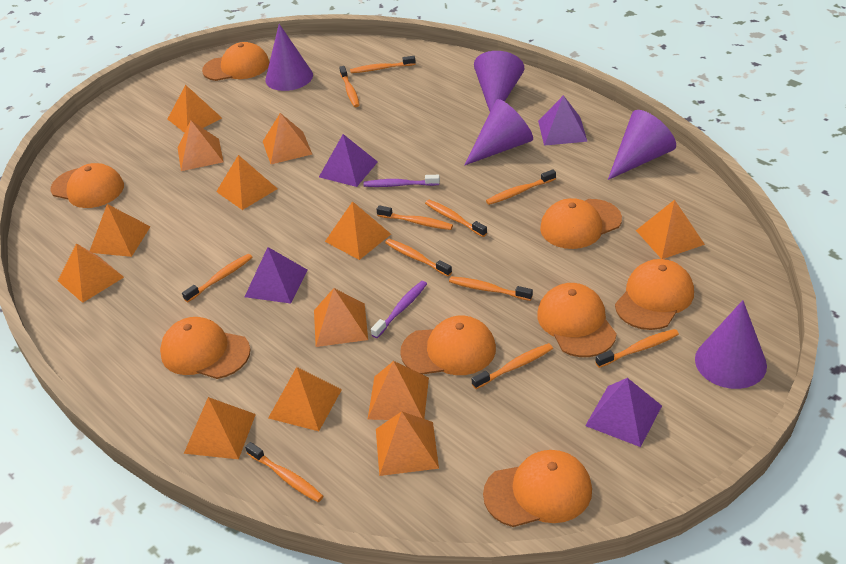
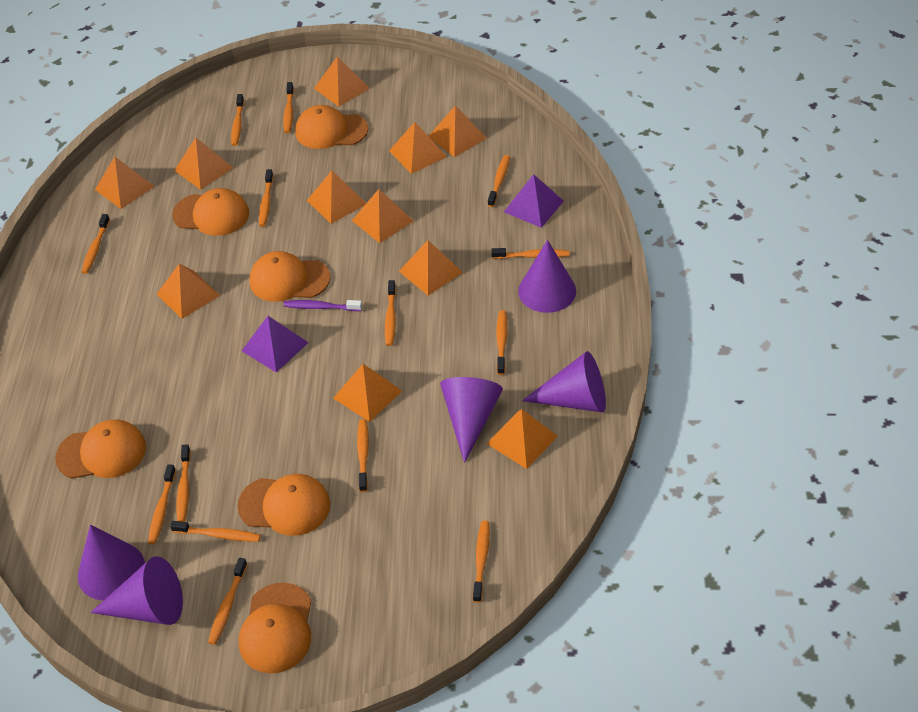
orange cap: 8 -> 6
orange pyramid: 13 -> 11
orange toothbrush: 11 -> 14
purple pyramid: 4 -> 2
purple toothbrush: 2 -> 1

